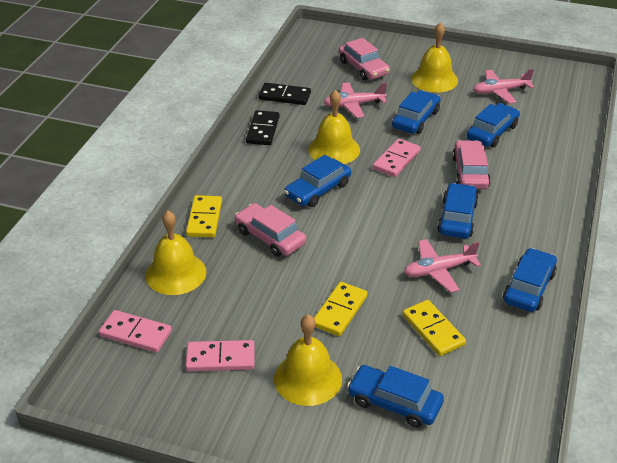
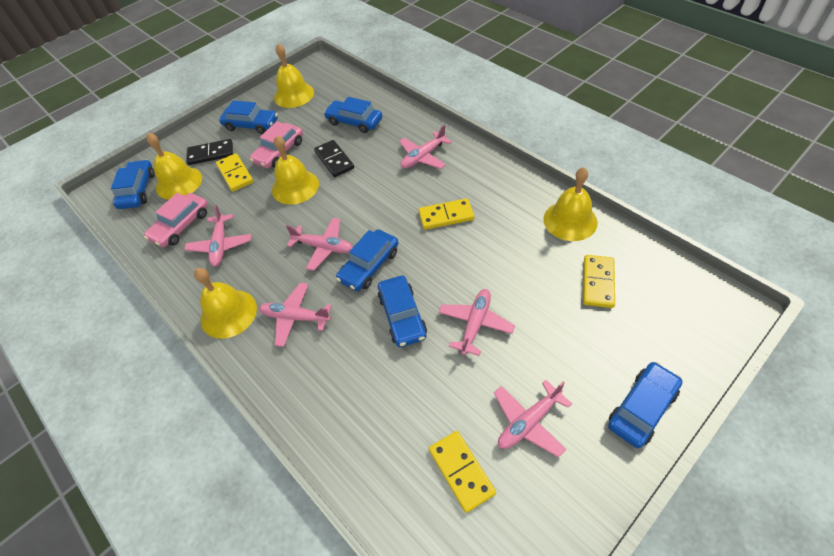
pink car: 3 -> 2
pink domino: 3 -> 0
pink plane: 3 -> 6
yellow bell: 4 -> 5
yellow domino: 3 -> 4

